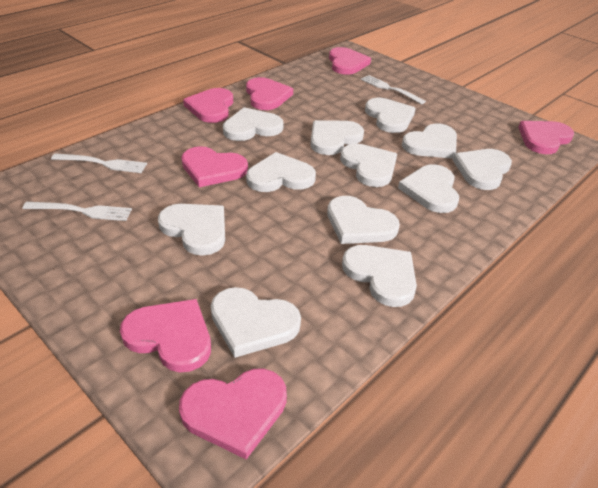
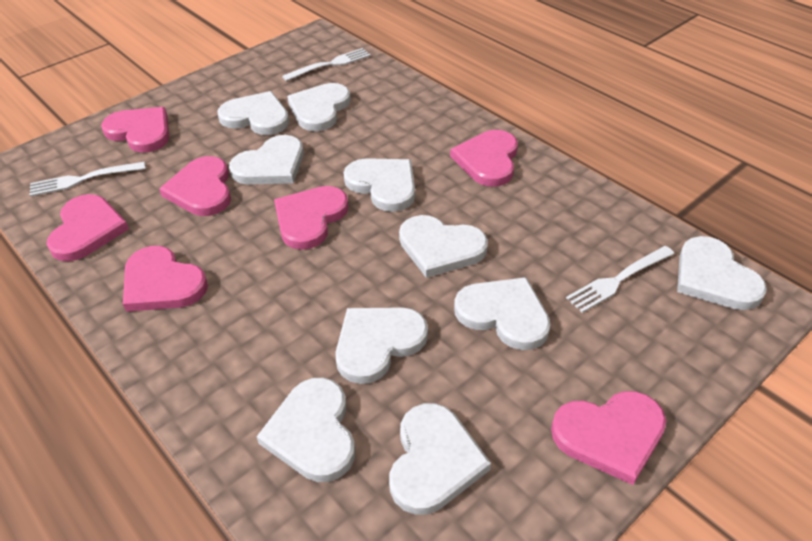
white heart: 12 -> 10

